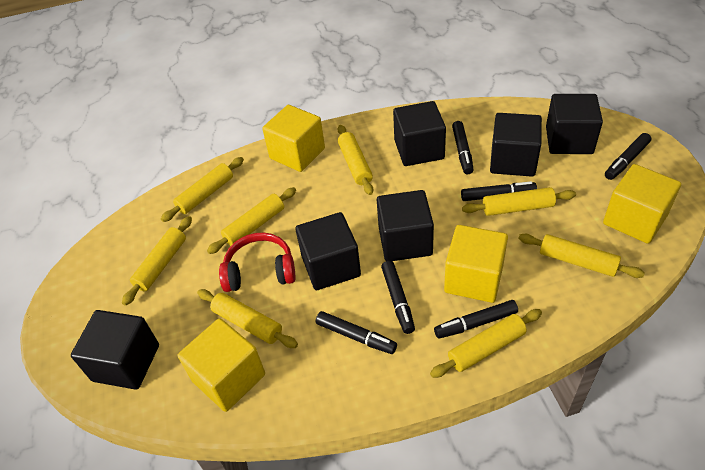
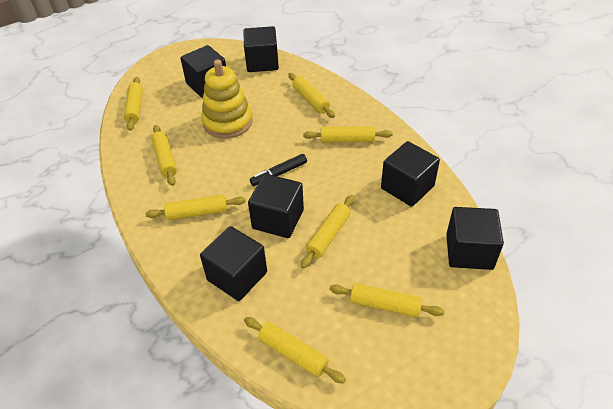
black marker: 6 -> 1
red headphones: 1 -> 0
yellow cube: 4 -> 0
yellow stacking toy: 0 -> 1

